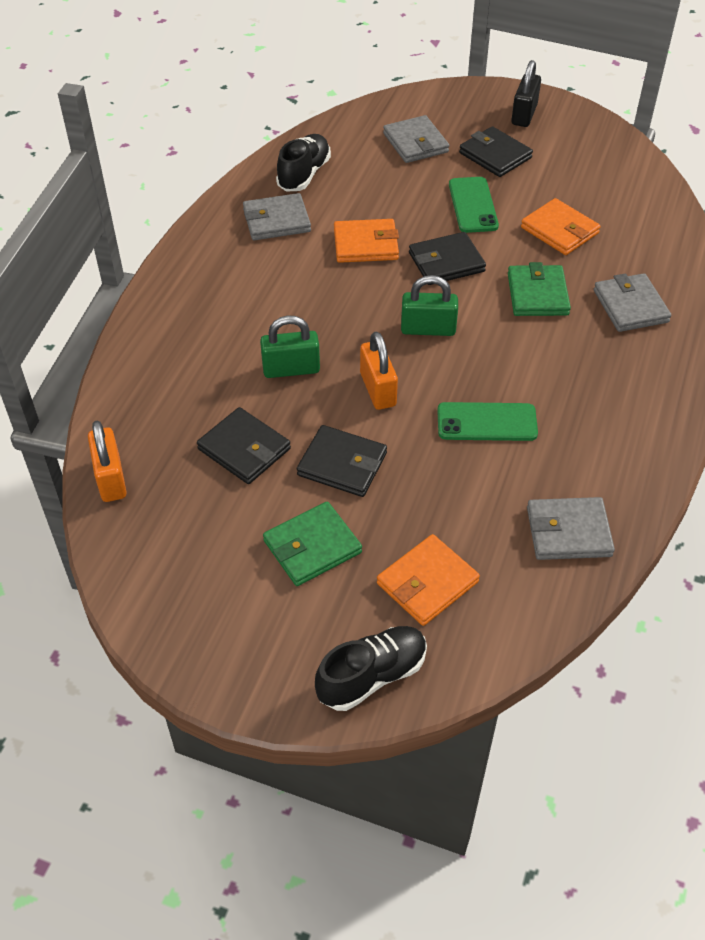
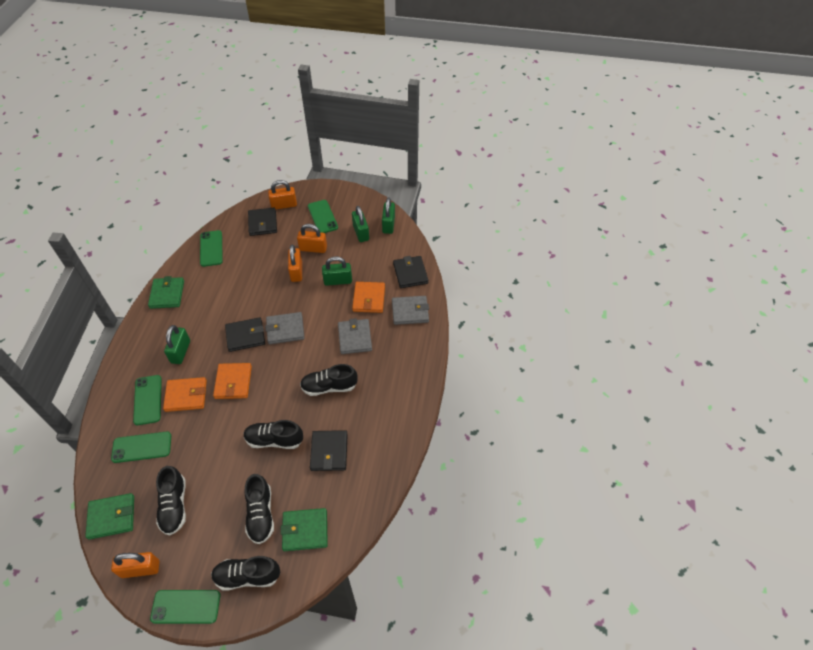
black padlock: 1 -> 0
black shoe: 2 -> 5
green padlock: 2 -> 4
green phone: 2 -> 5
green wallet: 2 -> 3
grey wallet: 4 -> 3
orange padlock: 2 -> 4

